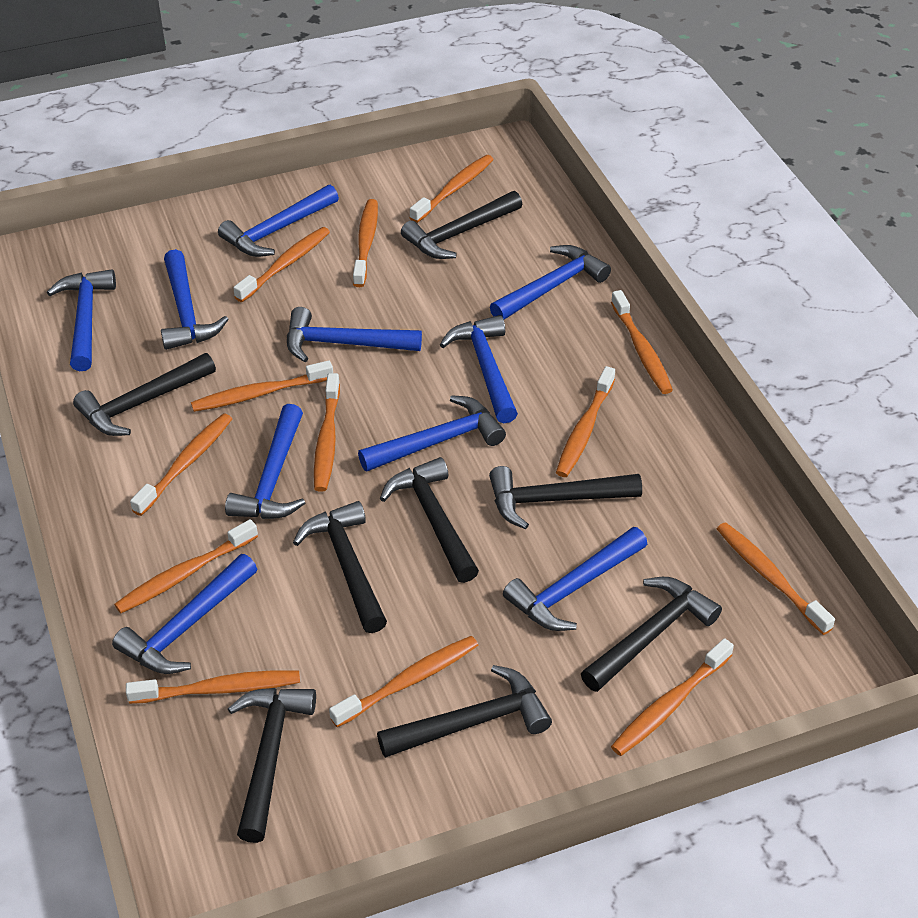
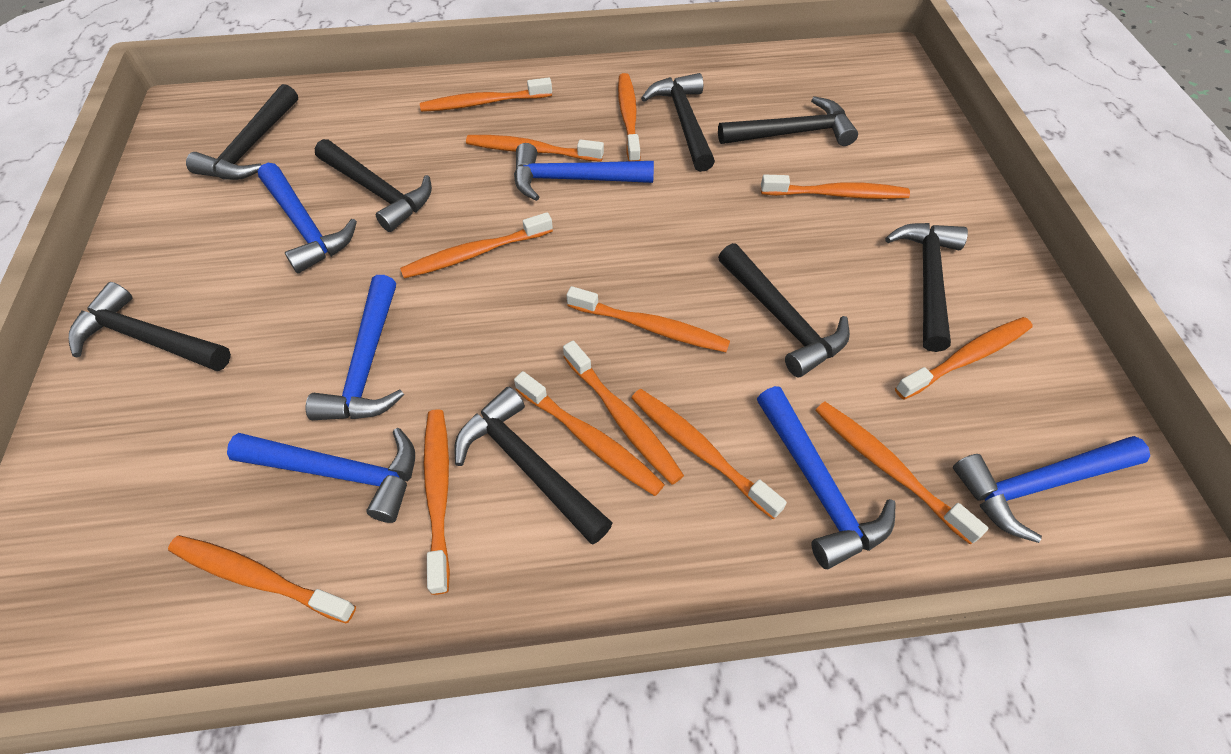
blue hammer: 10 -> 6

